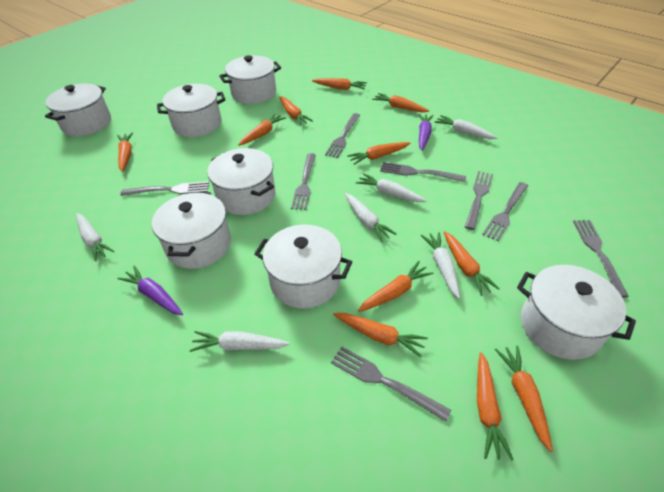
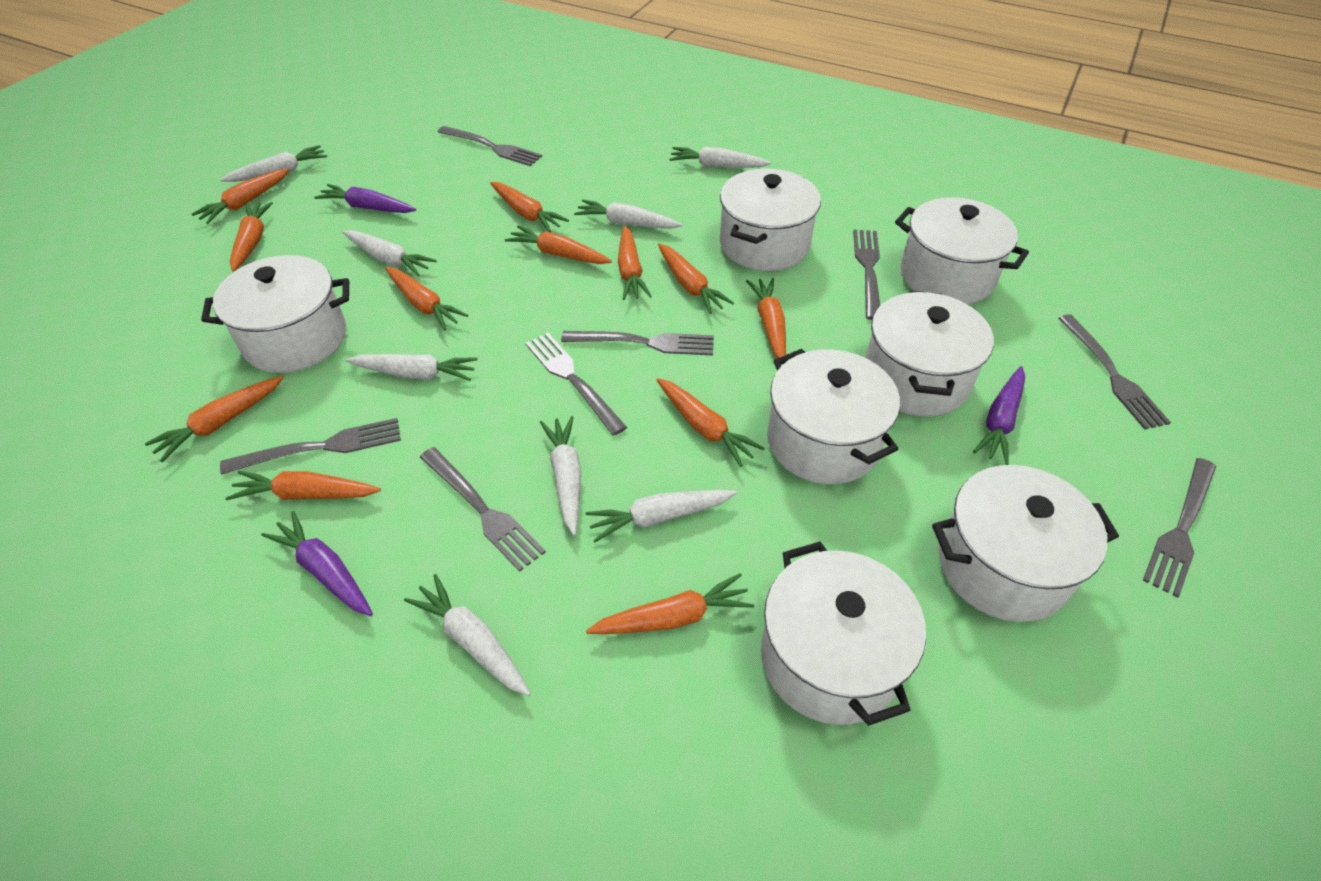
orange carrot: 11 -> 12
purple carrot: 2 -> 3
white carrot: 6 -> 8

